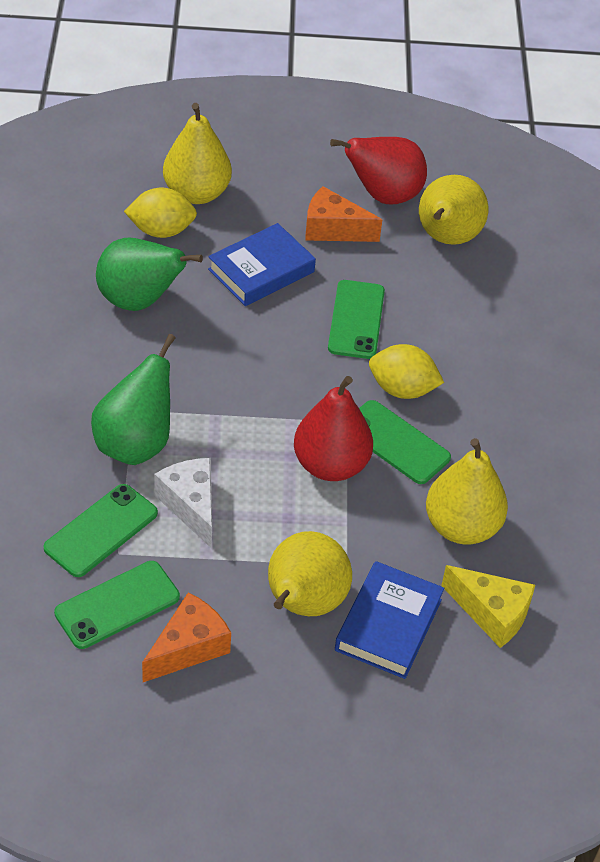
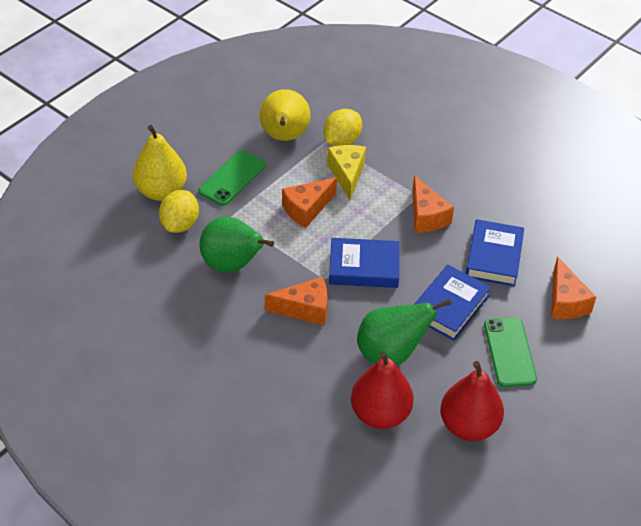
blue book: 2 -> 3
green phone: 4 -> 2
orange cheese: 2 -> 4
white cheese: 1 -> 0
yellow pear: 4 -> 2

